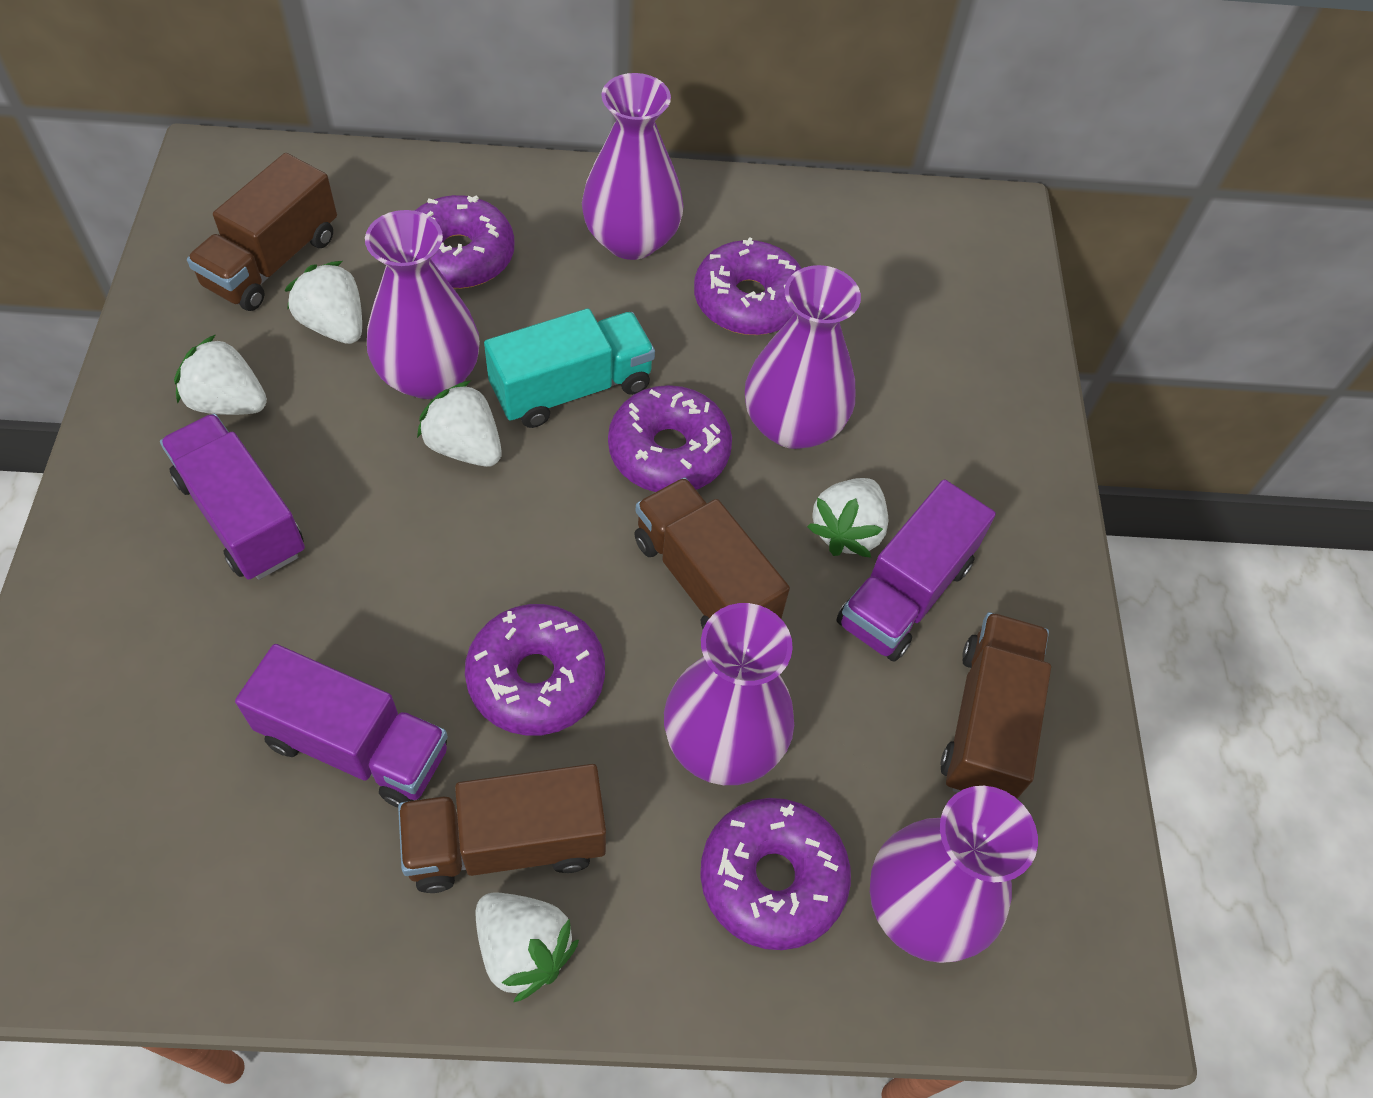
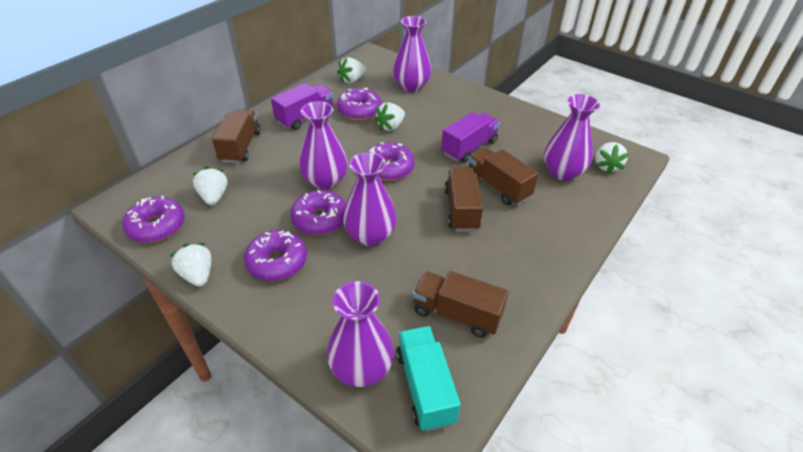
purple truck: 3 -> 2

